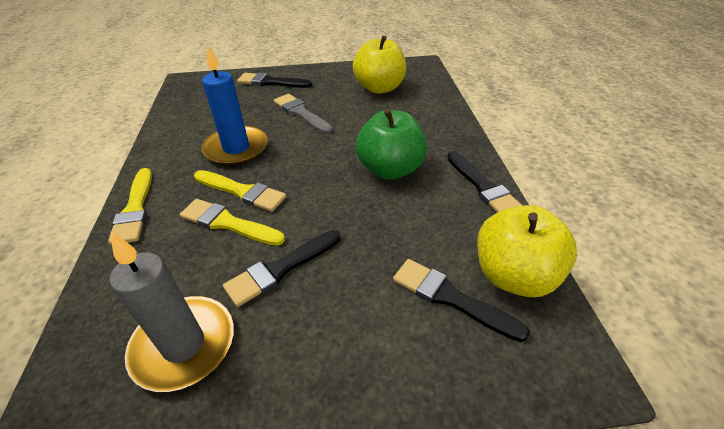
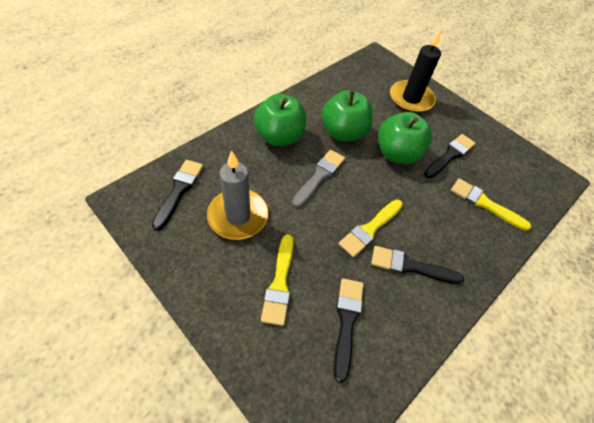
black candle: 0 -> 1
blue candle: 1 -> 0
green apple: 1 -> 3
yellow apple: 2 -> 0

